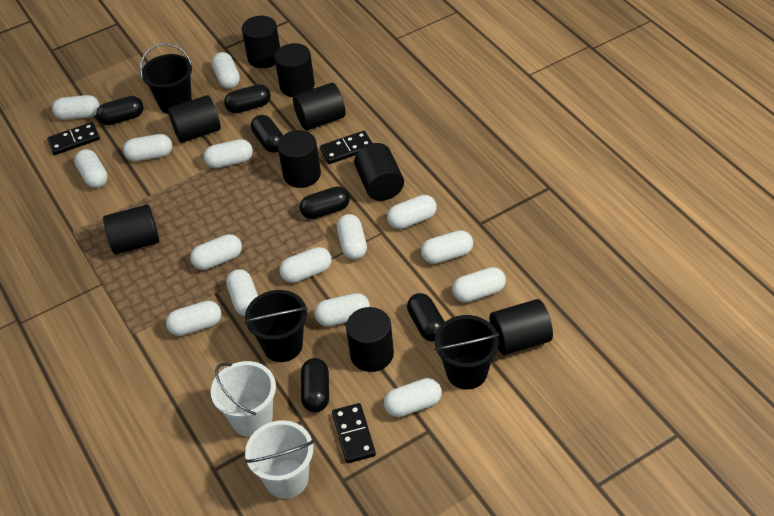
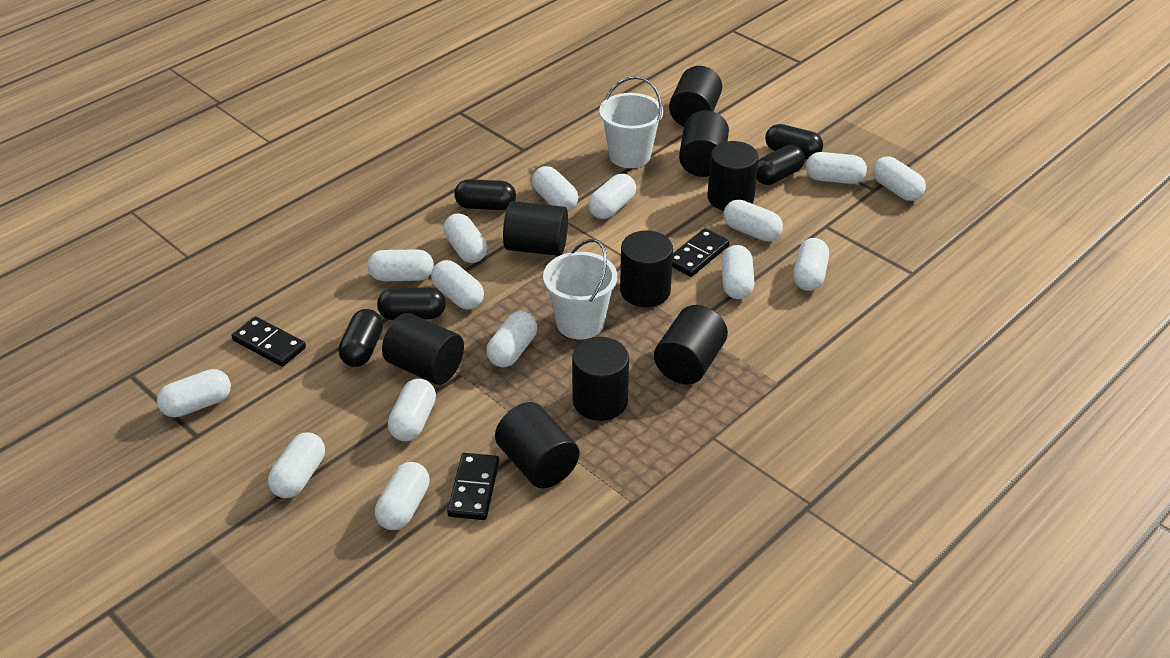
black bucket: 3 -> 0
black capsule: 6 -> 5

